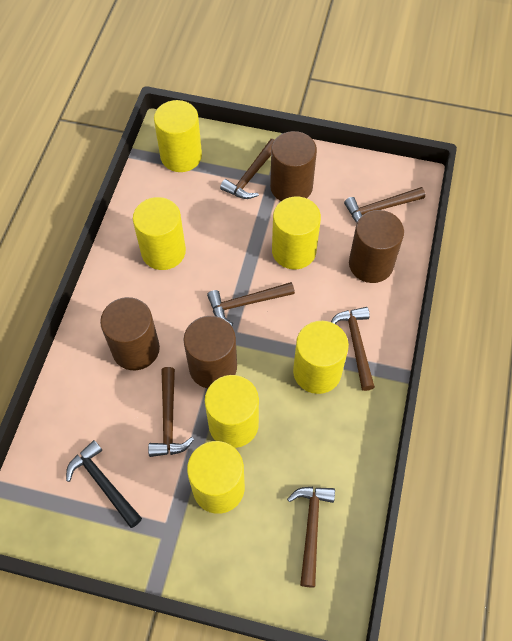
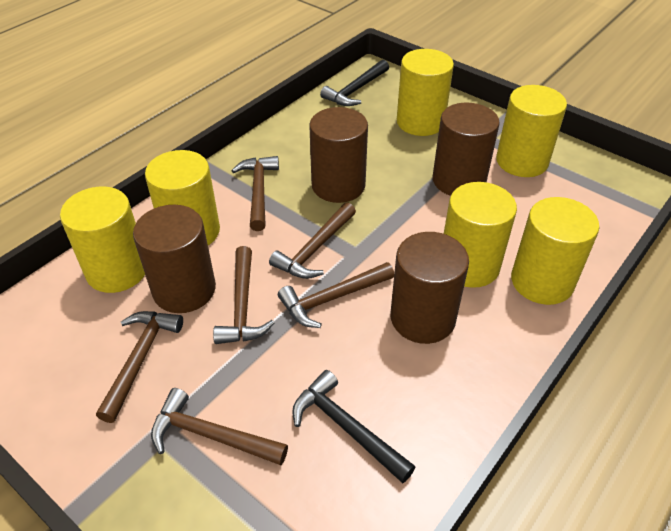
black hammer: 1 -> 2

